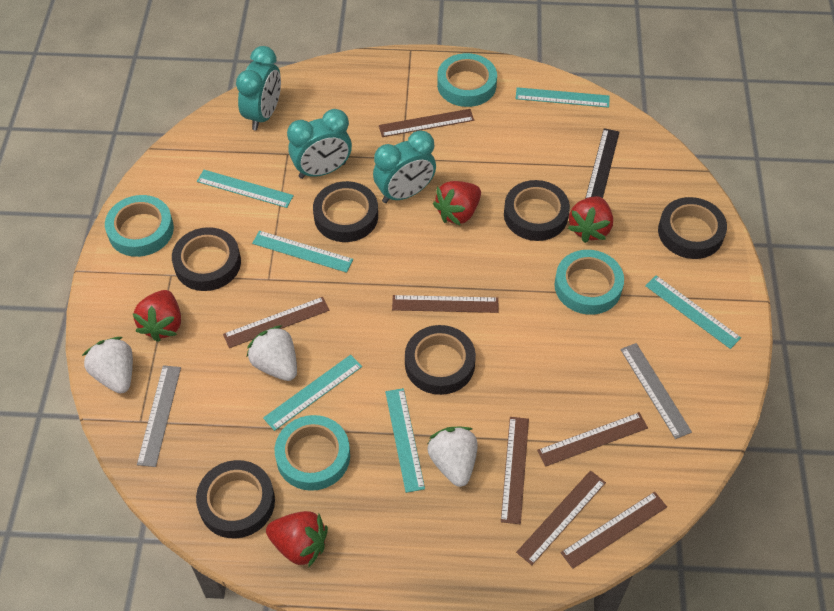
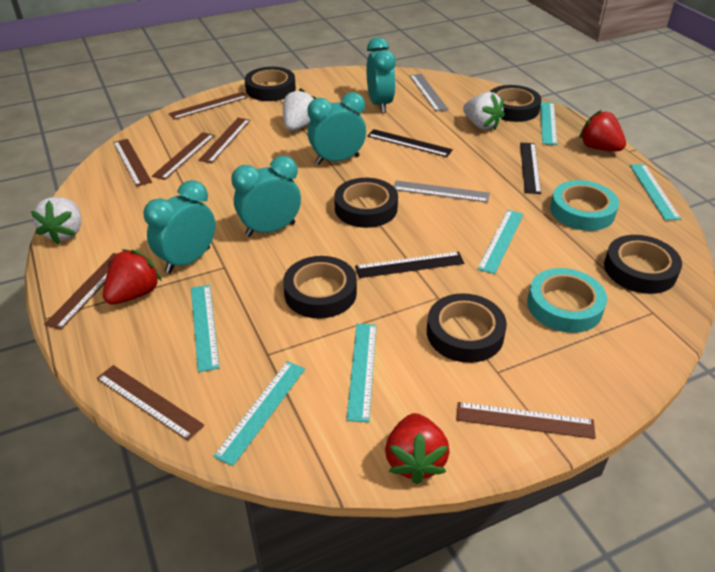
black ruler: 1 -> 3
red strawberry: 4 -> 3
turquoise clock: 3 -> 4
turquoise tape: 4 -> 2

